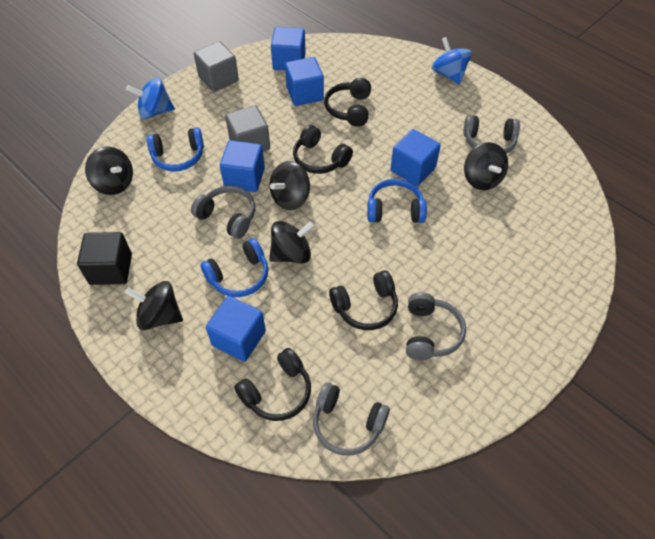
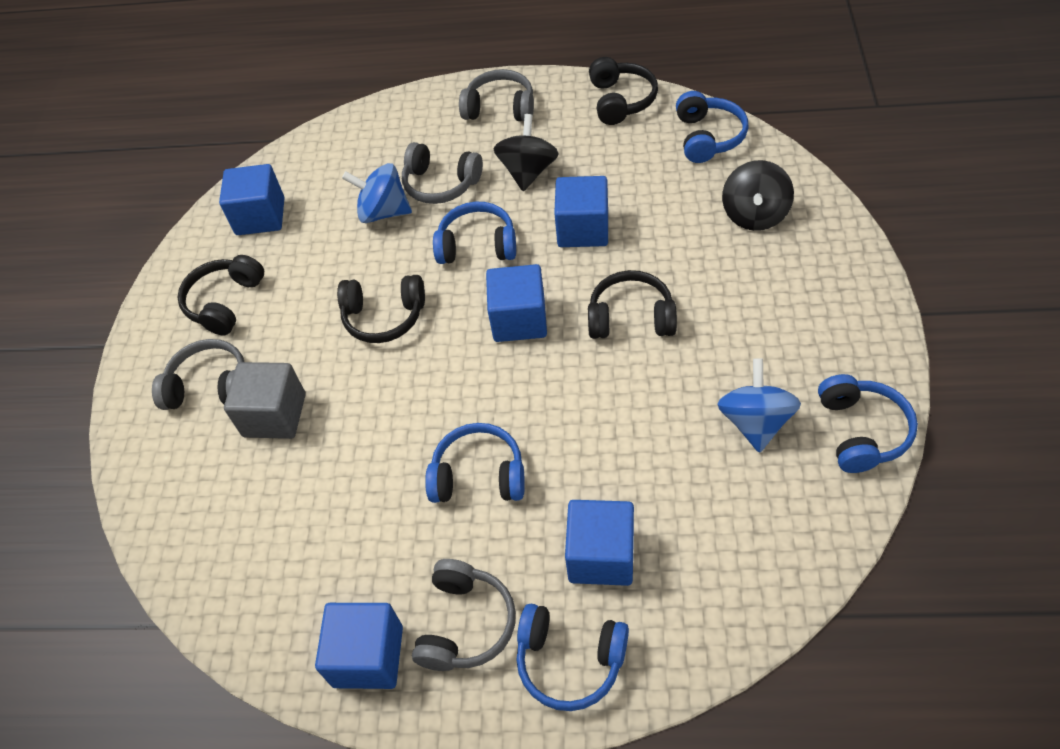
black cube: 1 -> 0
black spinning top: 5 -> 2
blue headphones: 3 -> 5
grey cube: 2 -> 1

